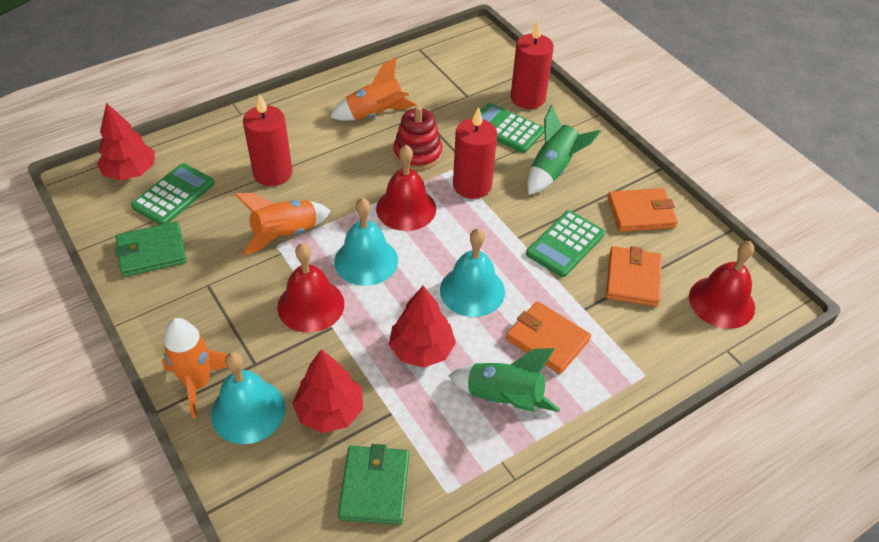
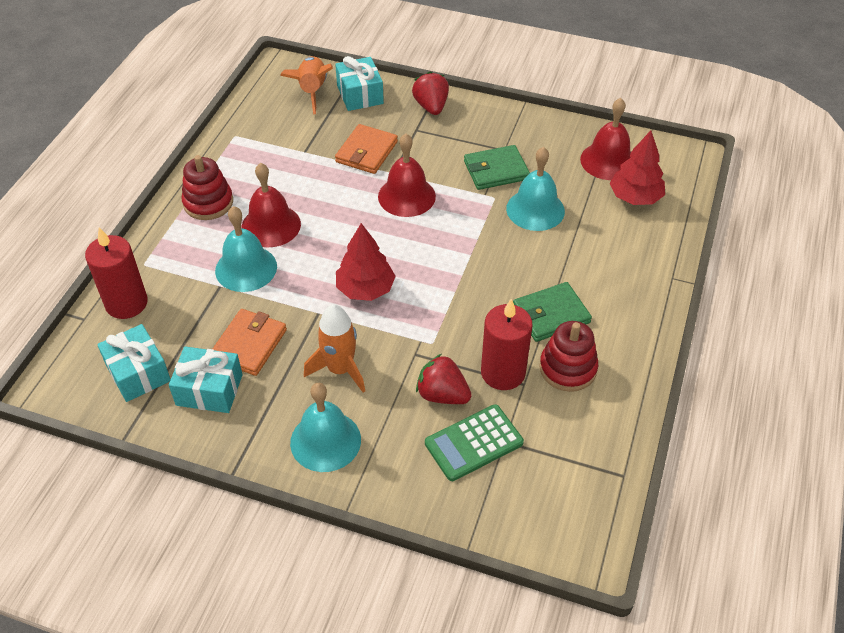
green calculator: 3 -> 1
green rocket: 2 -> 0
orange rocket: 3 -> 2
orange wallet: 3 -> 2
red candle: 3 -> 2
red stacking toy: 1 -> 2
red strawberry: 0 -> 2
red tree: 3 -> 2
turquoise gift: 0 -> 3

